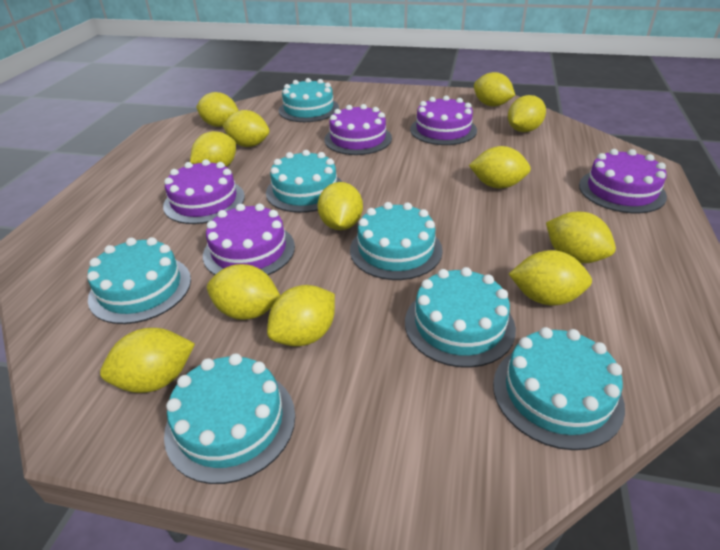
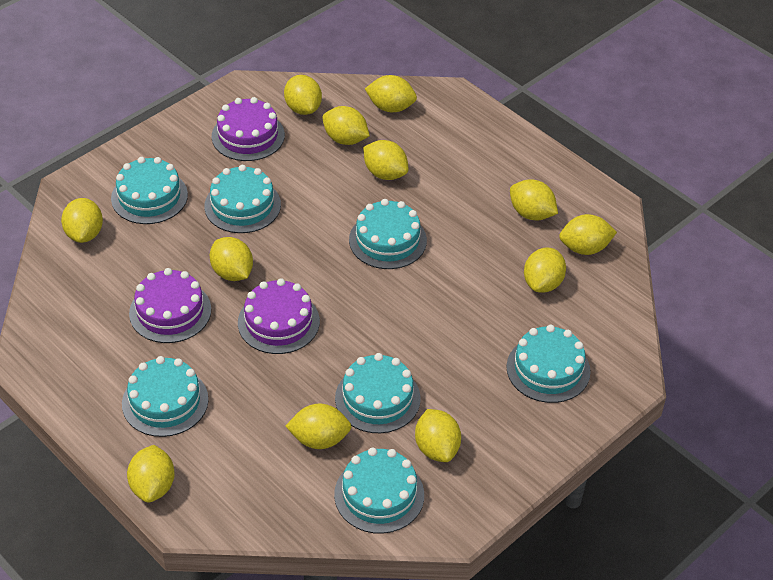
purple cake: 5 -> 3

